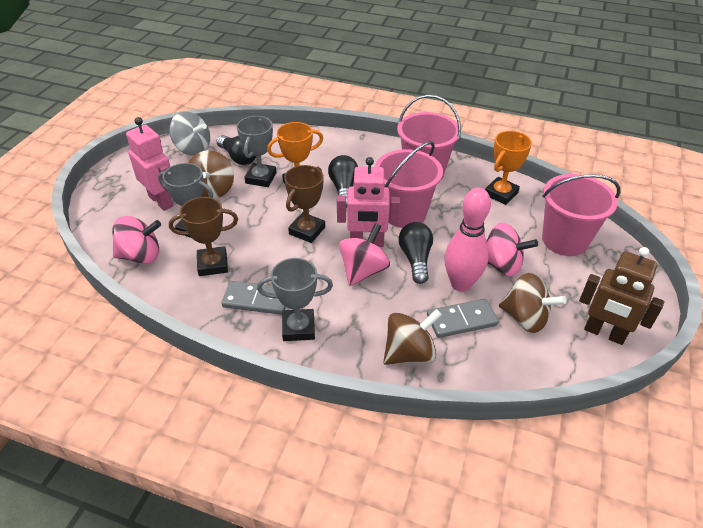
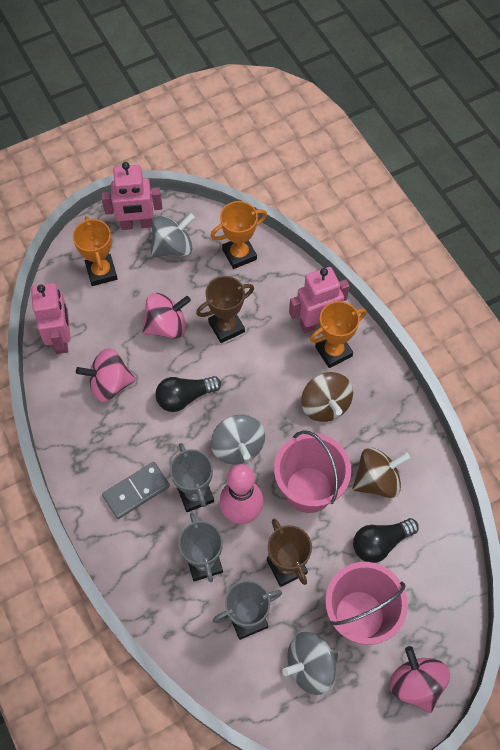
black light bulb: 3 -> 2
brown robot: 1 -> 0
brown spinning top: 3 -> 2
grey domino: 2 -> 1
grey spinning top: 1 -> 3
orange trophy: 2 -> 3
pink bucket: 3 -> 2
pink robot: 2 -> 3

